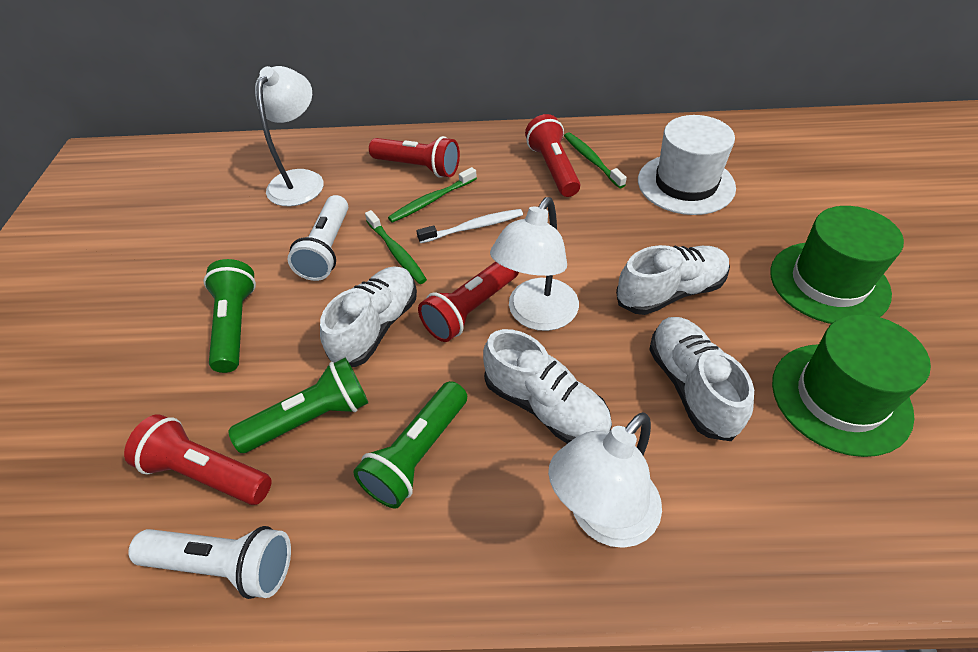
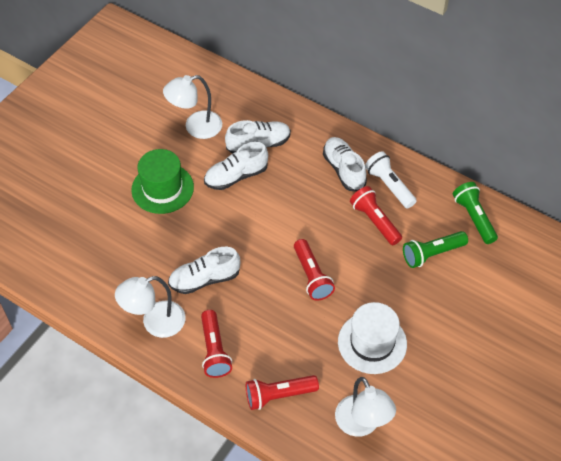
green flashlight: 3 -> 2
green hat: 2 -> 1
green toothbrush: 3 -> 0
white flashlight: 2 -> 1
white toothbrush: 1 -> 0

